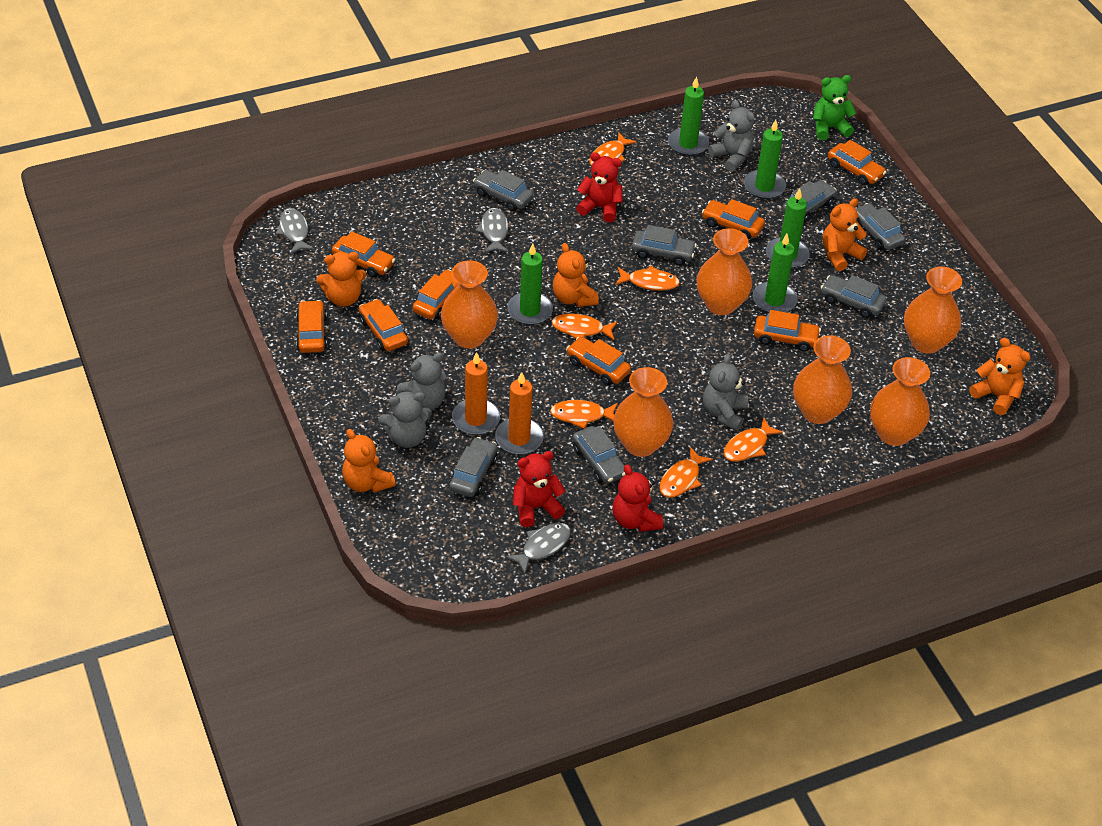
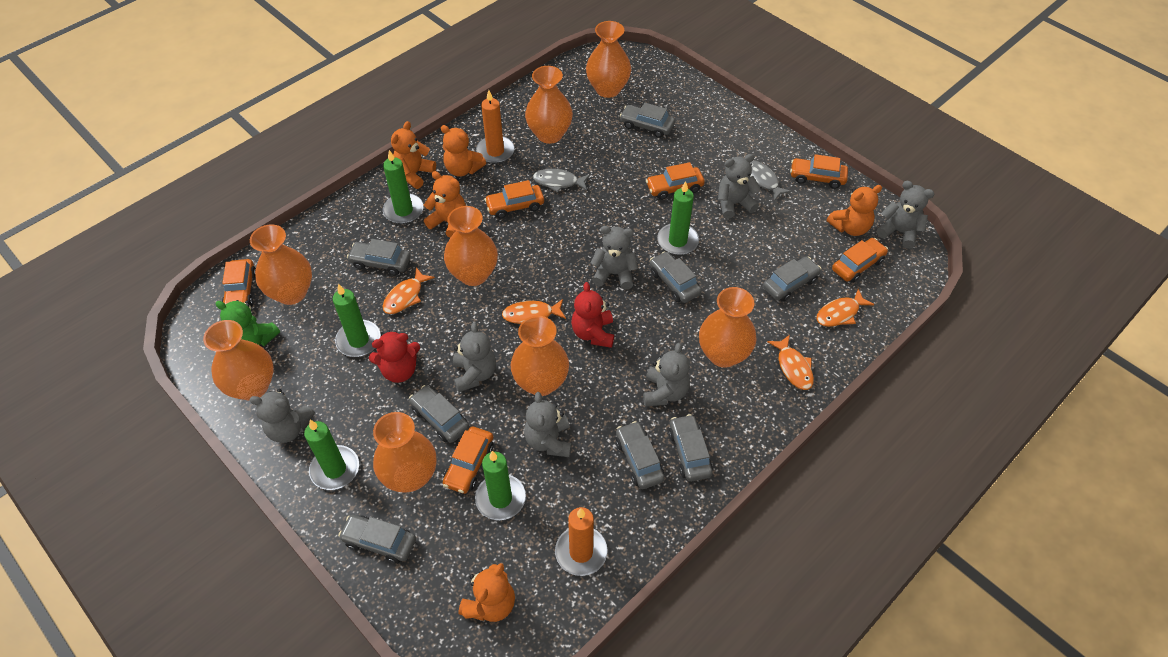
grey car: 7 -> 8
grey fish: 3 -> 2
grey teddy bear: 4 -> 7
orange car: 8 -> 6
orange fish: 6 -> 4
orange vase: 6 -> 8
red teddy bear: 3 -> 2

